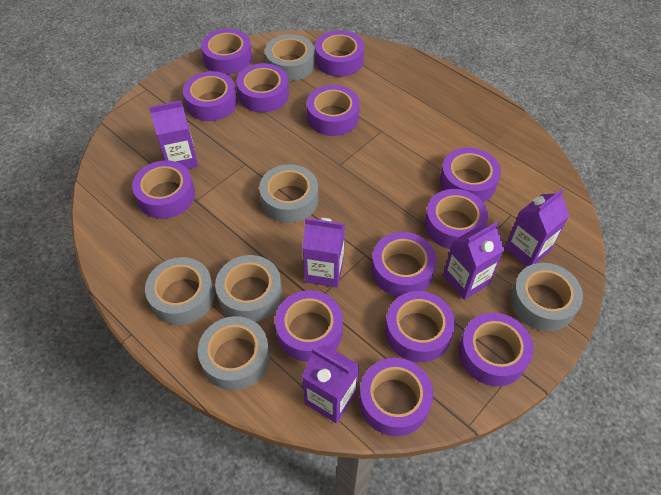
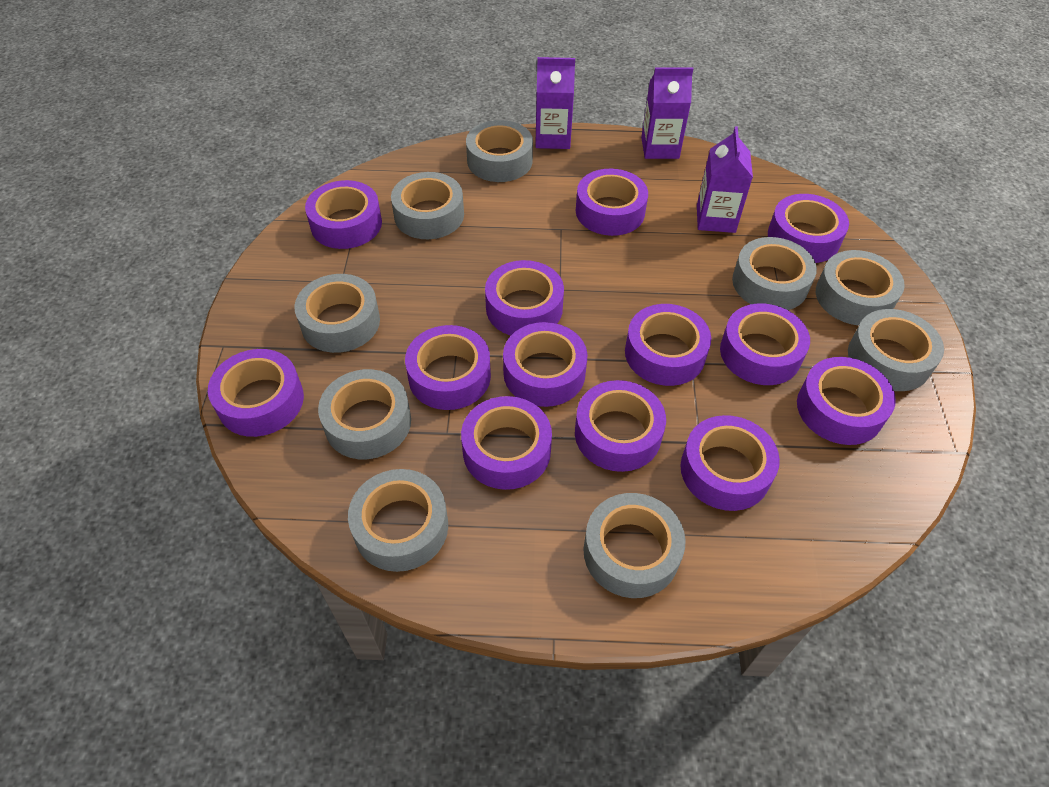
grey tape: 6 -> 9
purple carton: 5 -> 3

